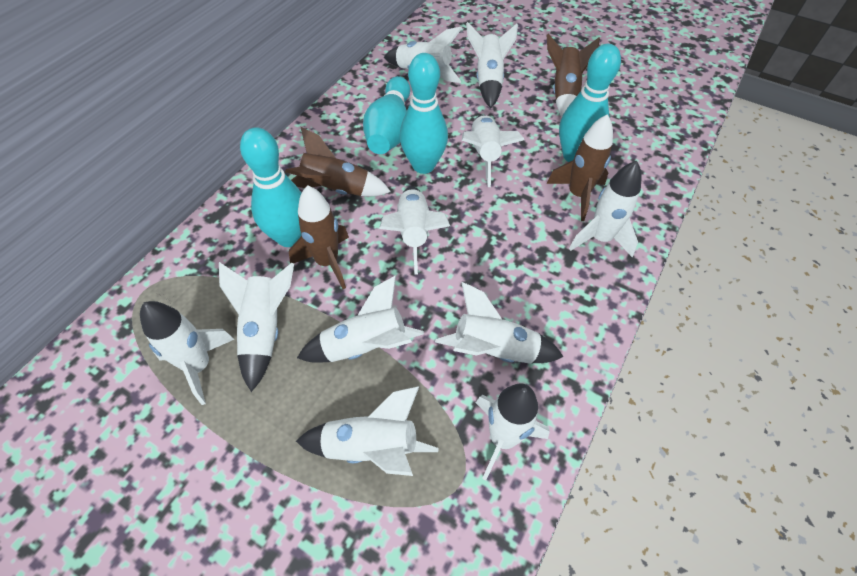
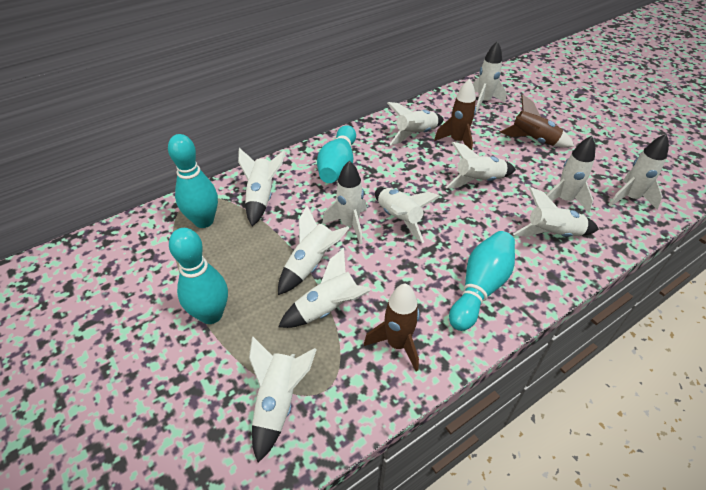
brown rocket: 4 -> 3
white rocket: 11 -> 12

